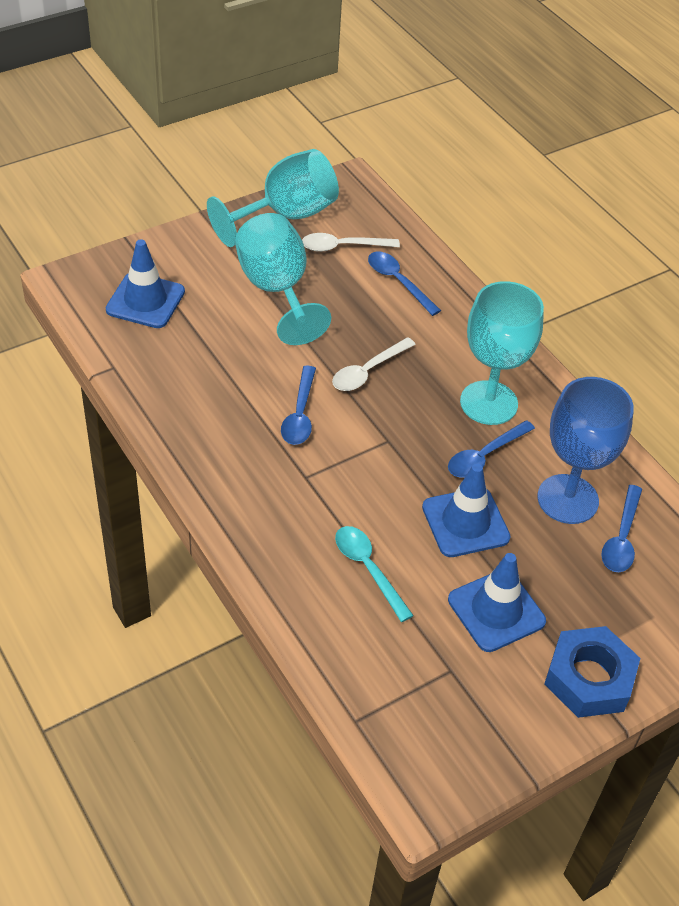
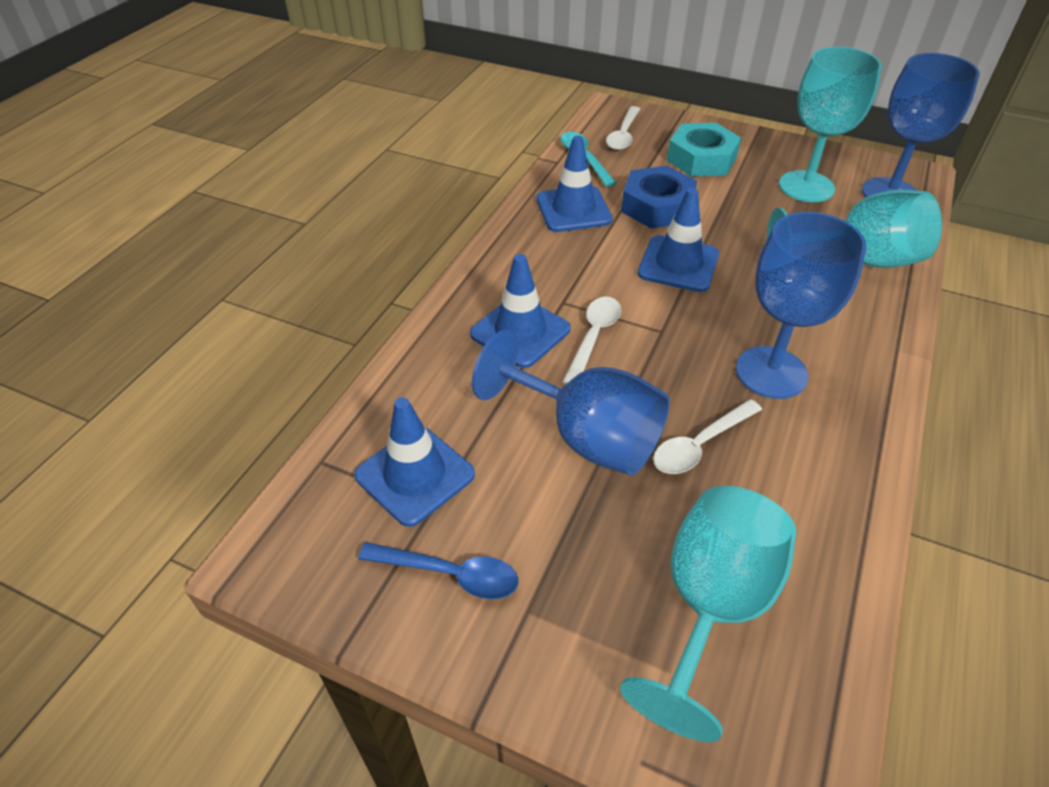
blue goblet: 1 -> 3
blue spoon: 4 -> 1
blue traffic cone: 3 -> 4
turquoise nut: 0 -> 1
white spoon: 2 -> 3

